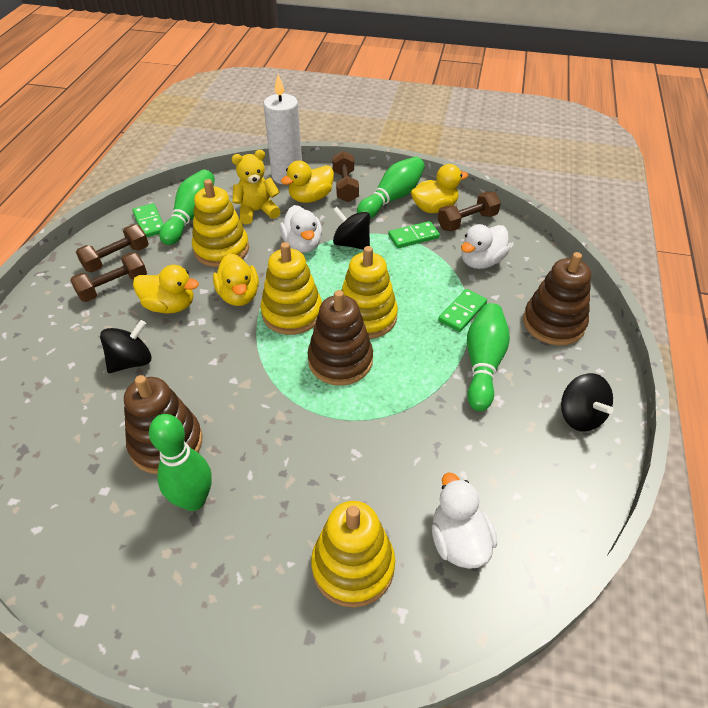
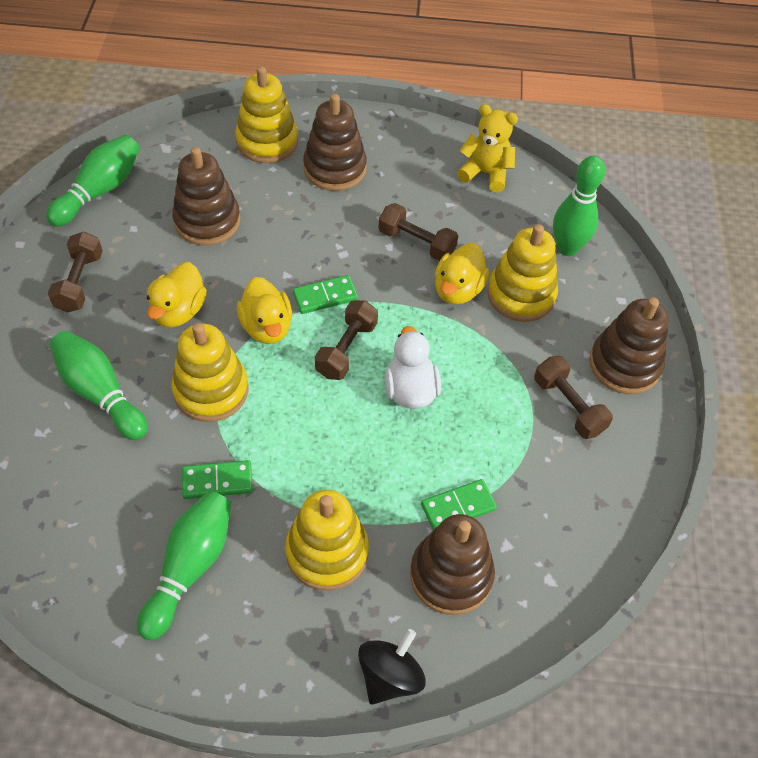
black spinning top: 3 -> 1
brown stacking toy: 3 -> 4
white candle: 1 -> 0
white duck: 3 -> 1
yellow duck: 4 -> 3

